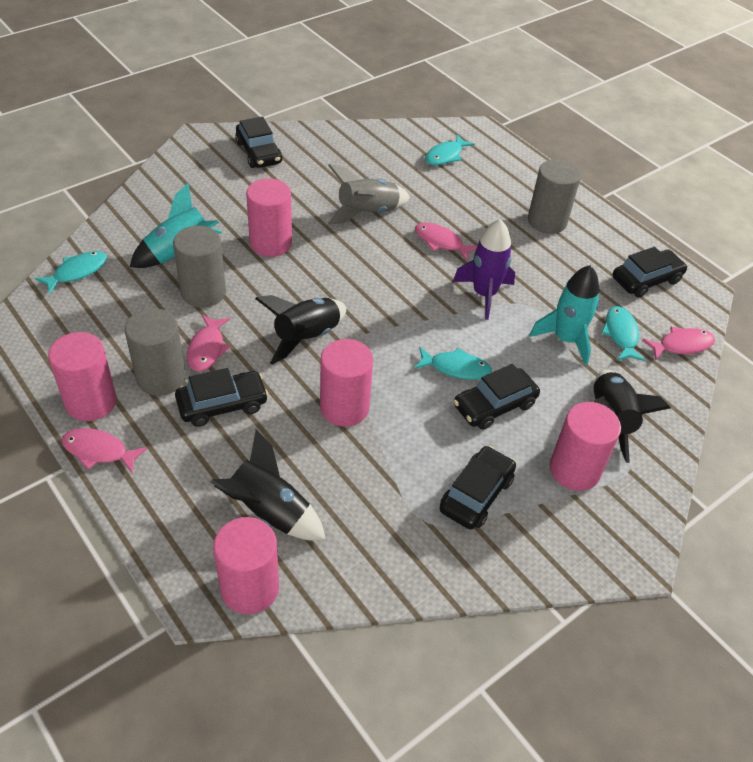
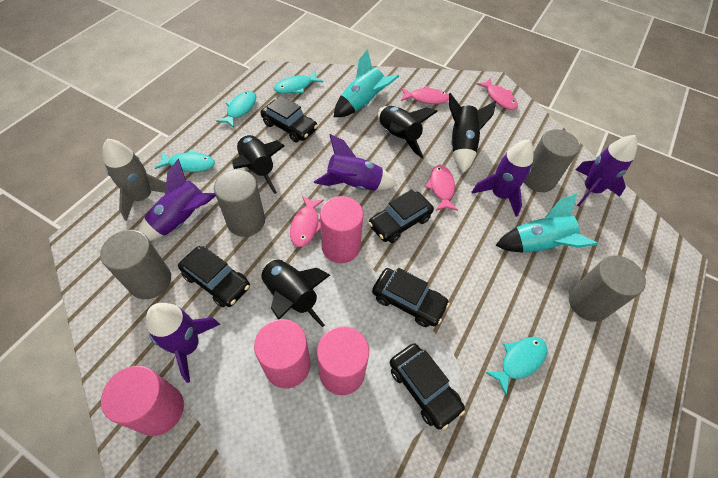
black rocket: 3 -> 4
grey cylinder: 3 -> 4
pink cylinder: 5 -> 4
purple rocket: 1 -> 5

